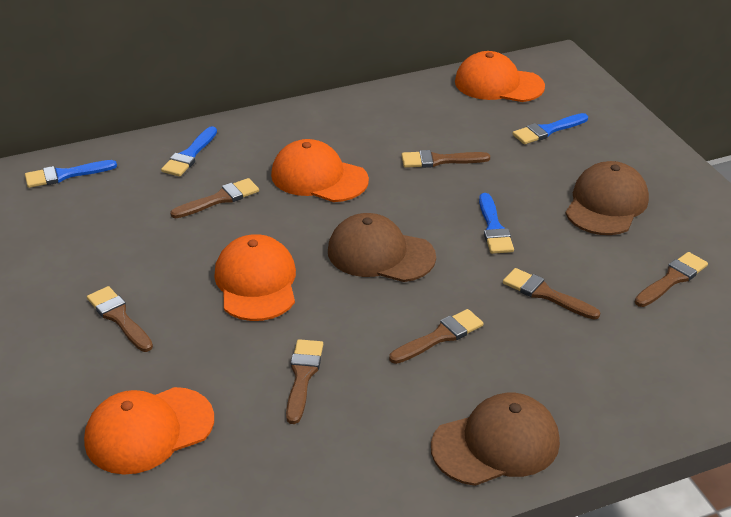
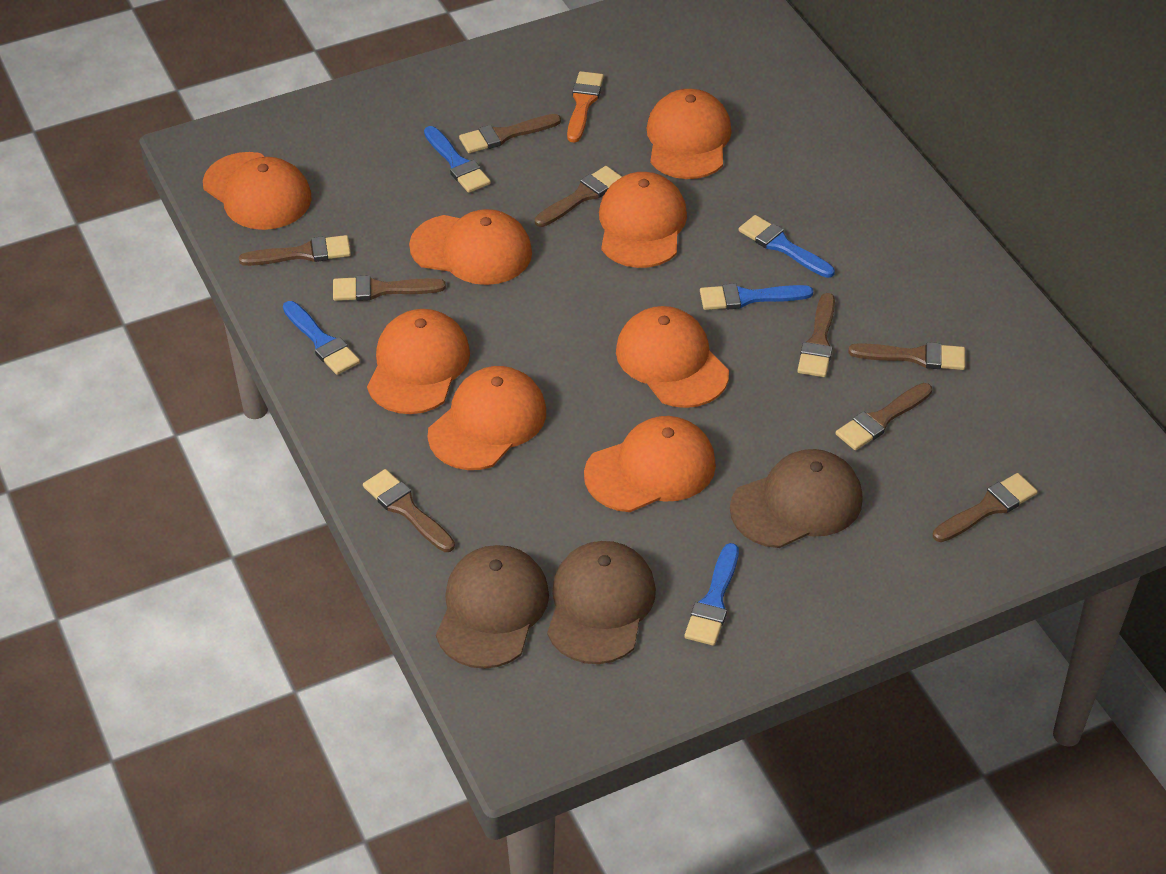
blue brush: 4 -> 5
brown brush: 7 -> 9
orange brush: 0 -> 1
orange cap: 4 -> 8

